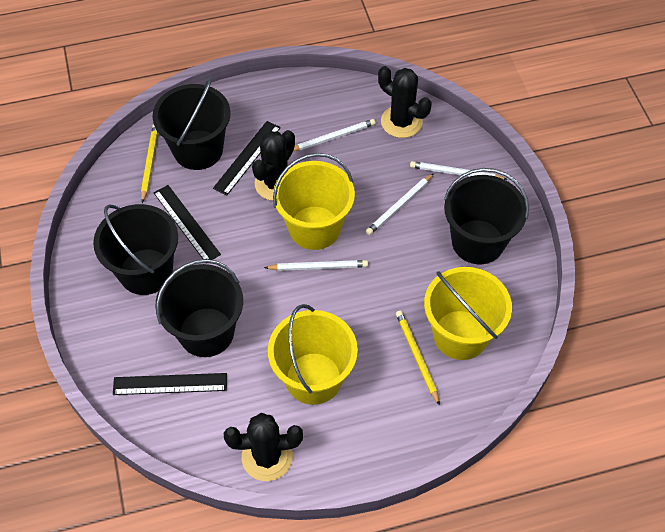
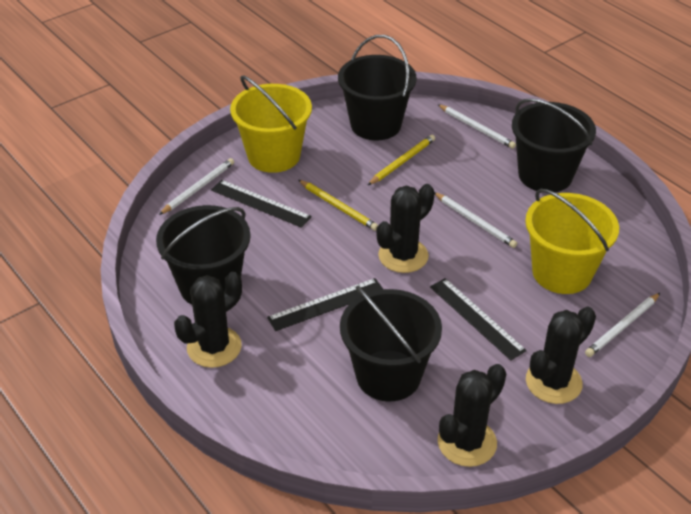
black cactus: 3 -> 4
yellow bucket: 3 -> 2

